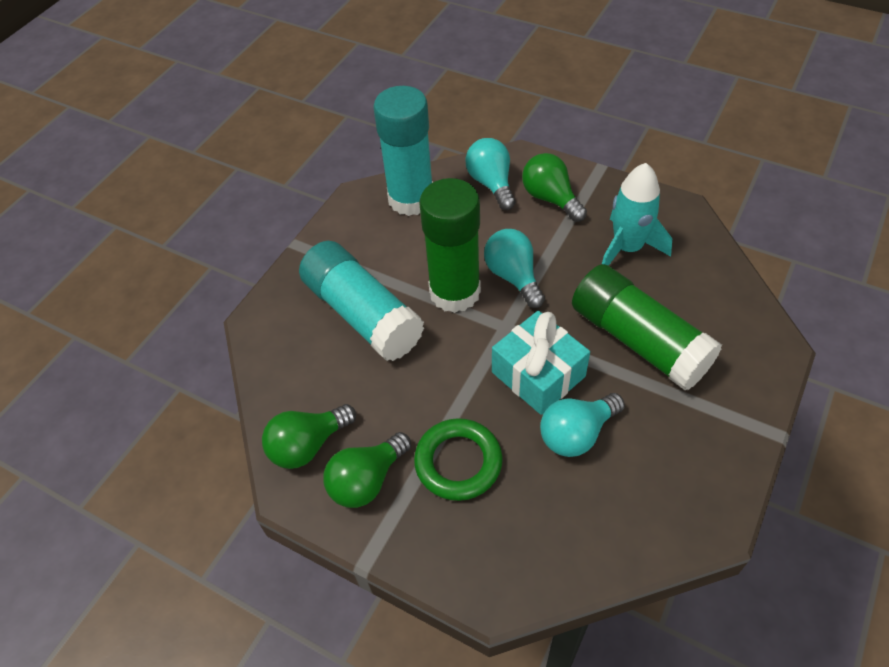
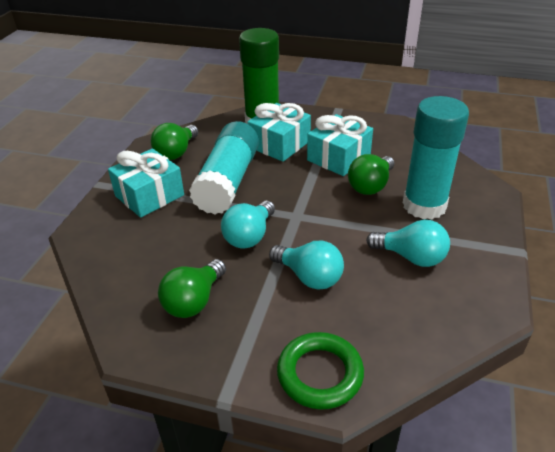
green glue stick: 2 -> 1
turquoise gift: 1 -> 3
turquoise rocket: 1 -> 0

